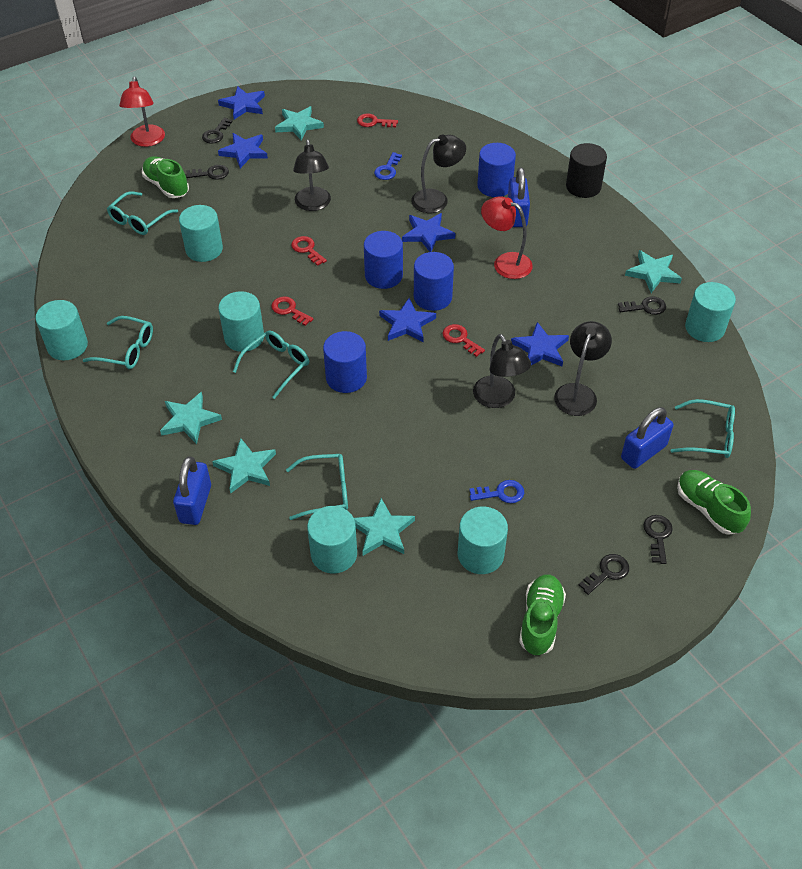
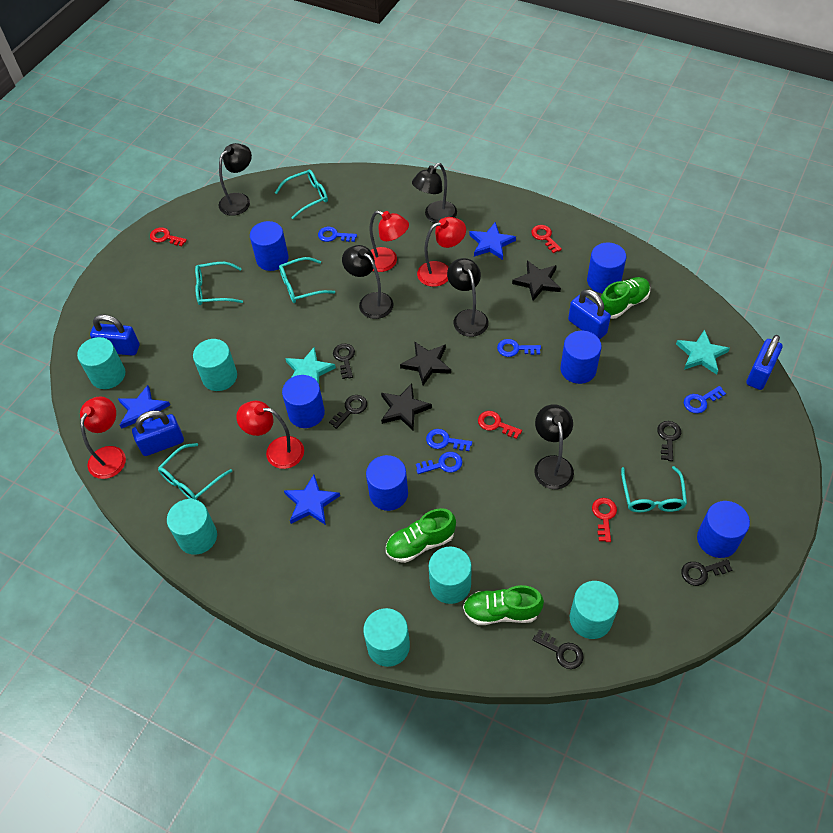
black cylinder: 1 -> 0
black lamp: 4 -> 5
black star: 0 -> 3
blue cylinder: 4 -> 6
blue key: 2 -> 5
blue padlock: 3 -> 4
blue star: 5 -> 3
red lamp: 2 -> 4
turquoise star: 5 -> 2

